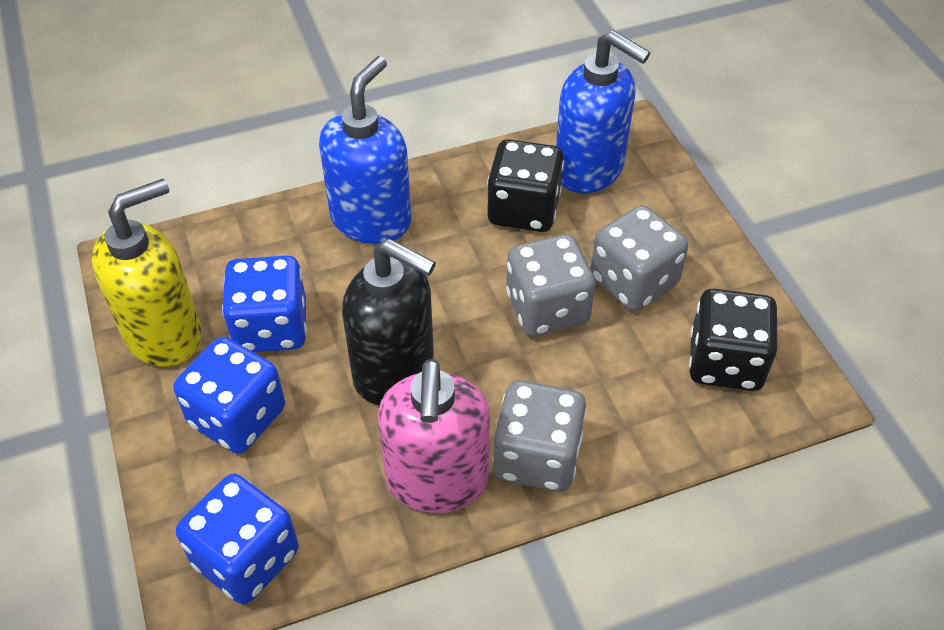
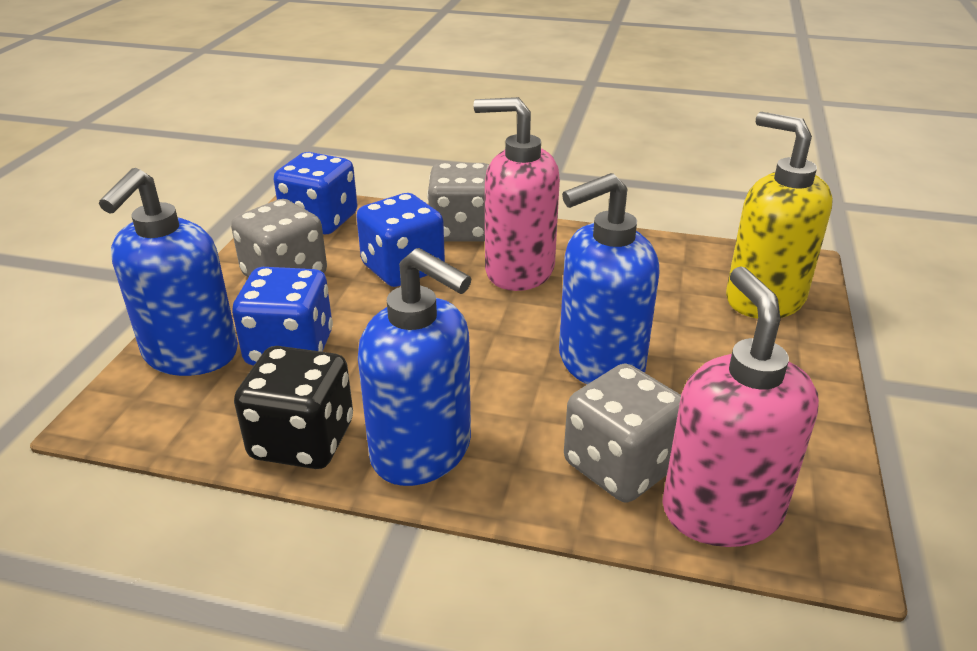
black dice: 2 -> 1
black soap dispenser: 1 -> 0
blue soap dispenser: 2 -> 3
pink soap dispenser: 1 -> 2

